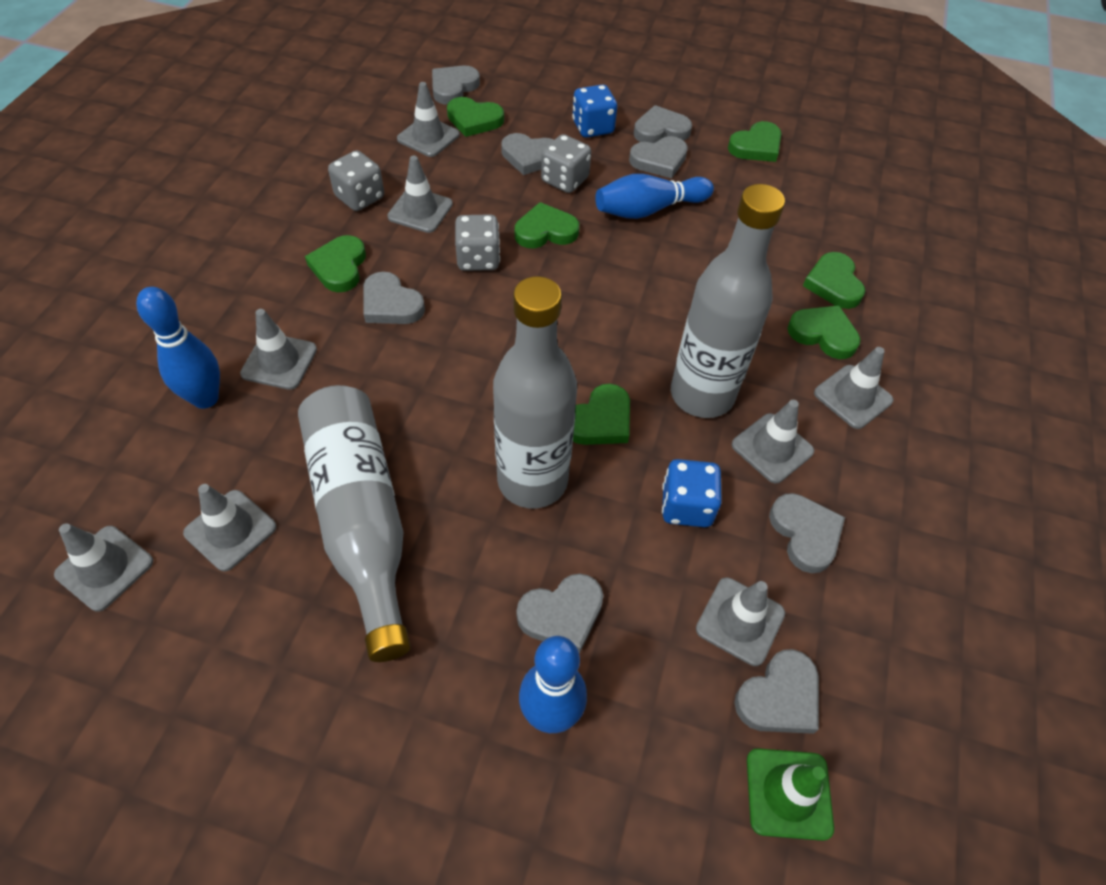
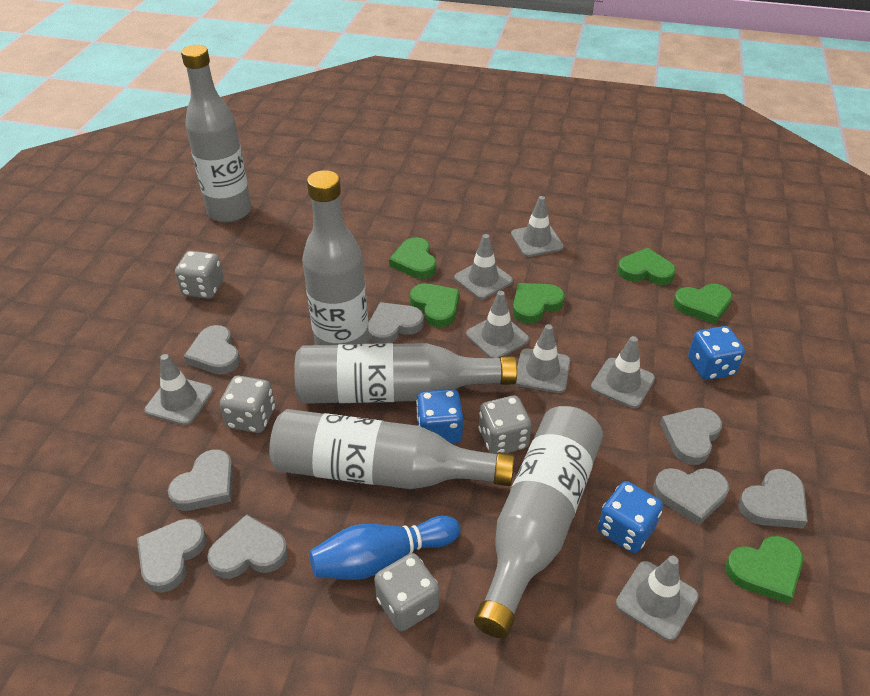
blue bowling pin: 3 -> 1
blue dice: 2 -> 3
green heart: 7 -> 6
green traffic cone: 1 -> 0
grey bottle: 3 -> 5
grey dice: 3 -> 4
grey traffic cone: 8 -> 7

